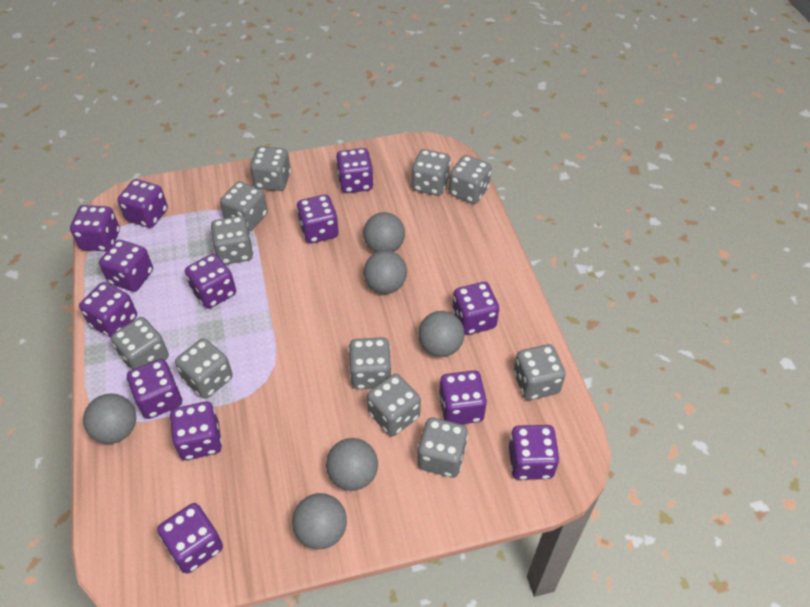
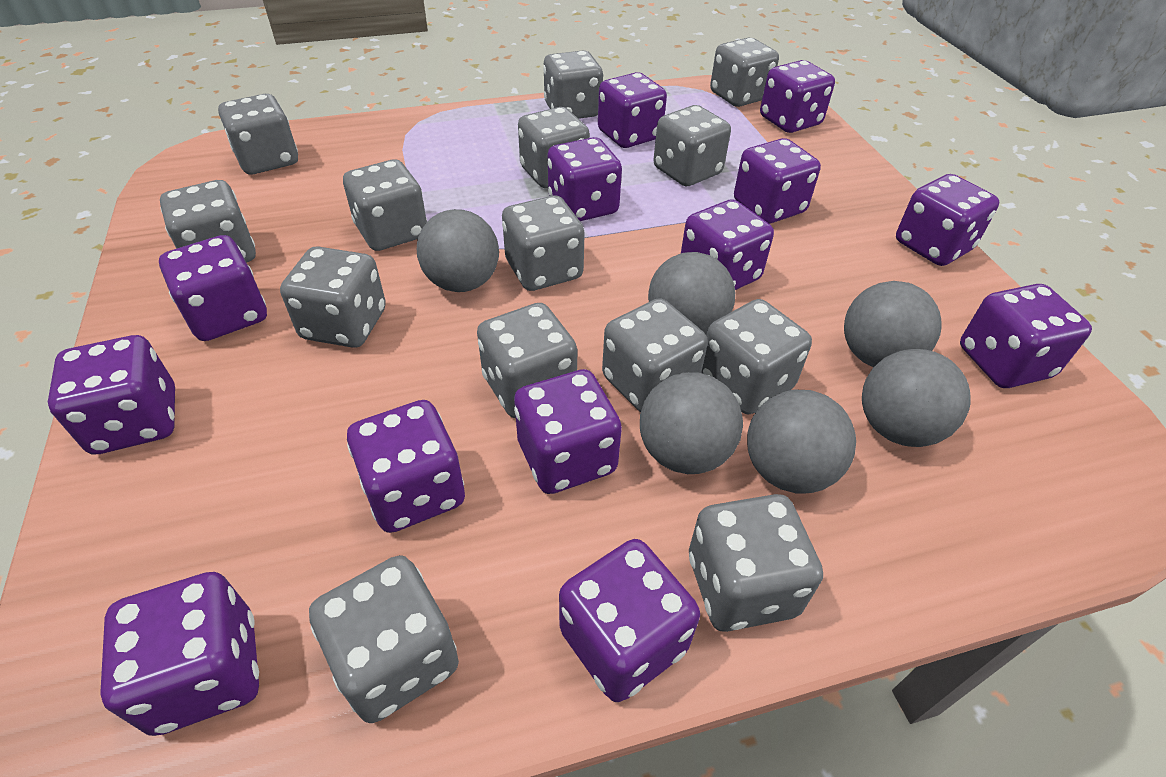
grey dice: 11 -> 14

